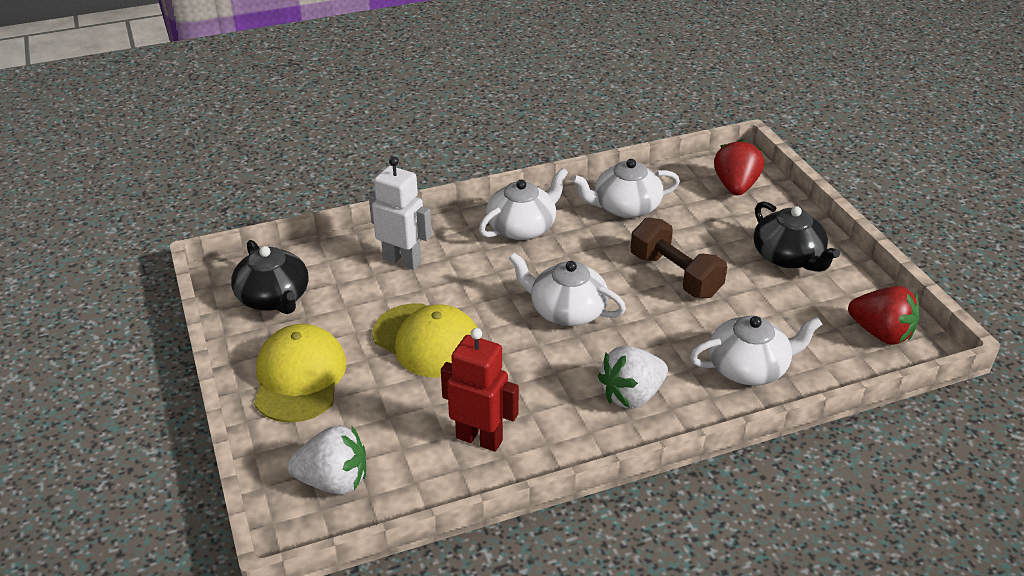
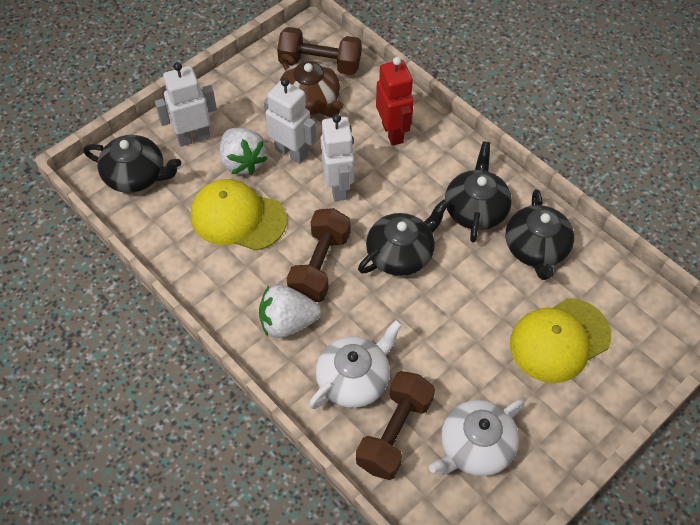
black teapot: 2 -> 4
brown dumbbell: 1 -> 3
brown teapot: 0 -> 1
red strawberry: 2 -> 0
white robot: 1 -> 3
white teapot: 4 -> 2

